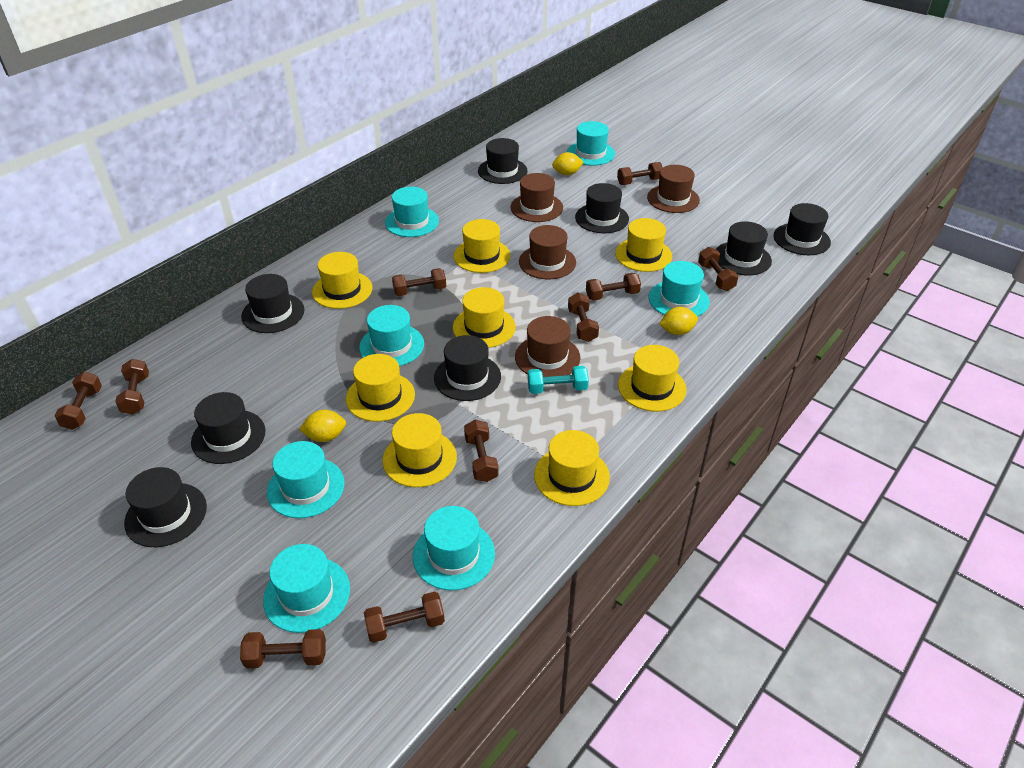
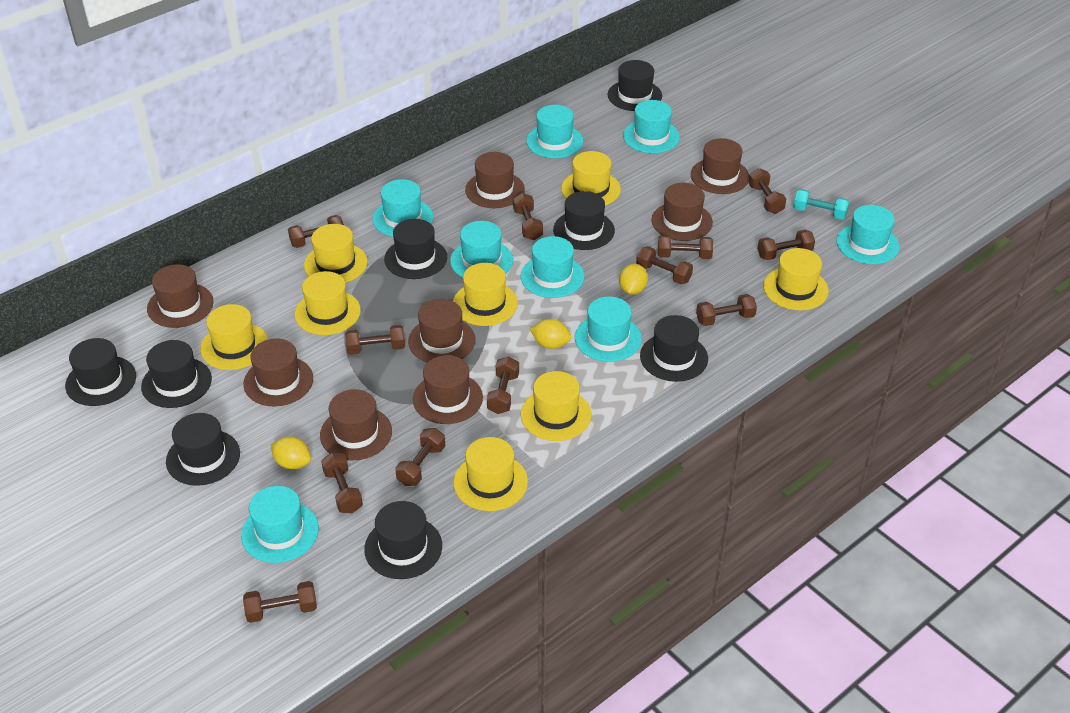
brown dumbbell: 10 -> 12
brown hat: 4 -> 8
turquoise hat: 7 -> 8

